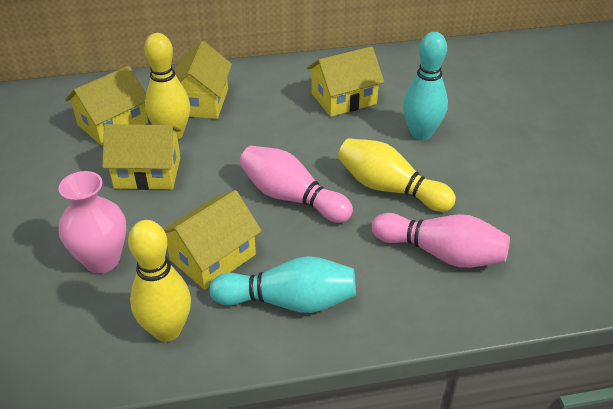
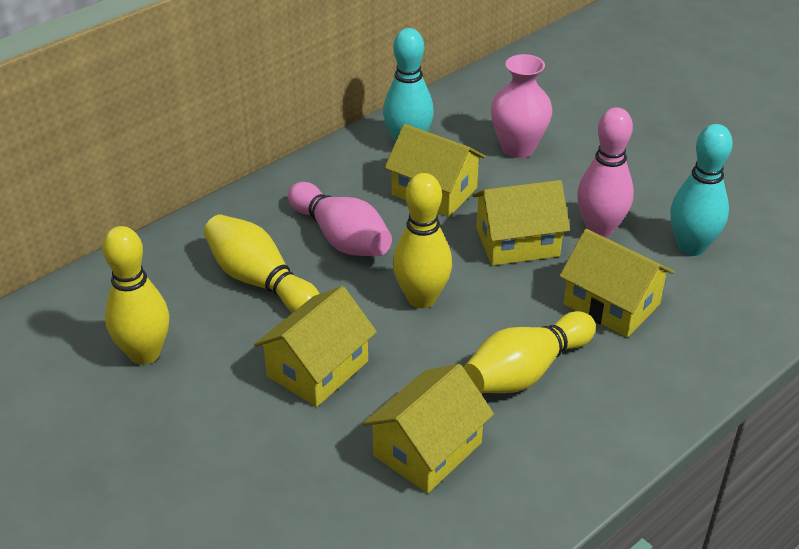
yellow bowling pin: 3 -> 4

